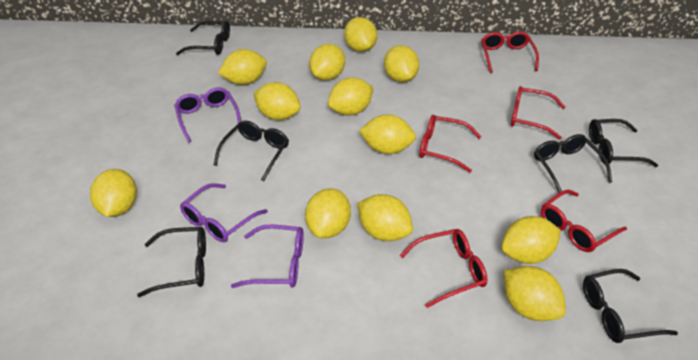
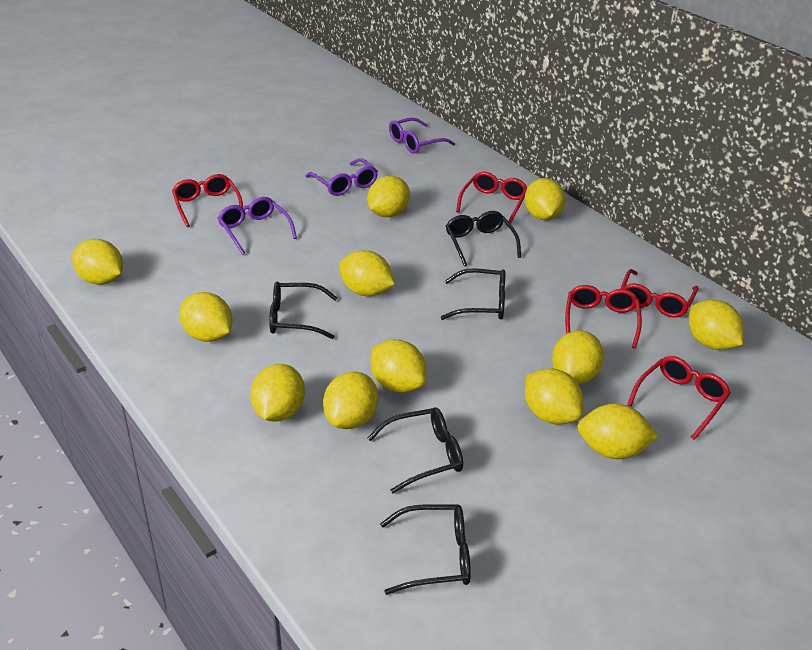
black glasses: 6 -> 5

